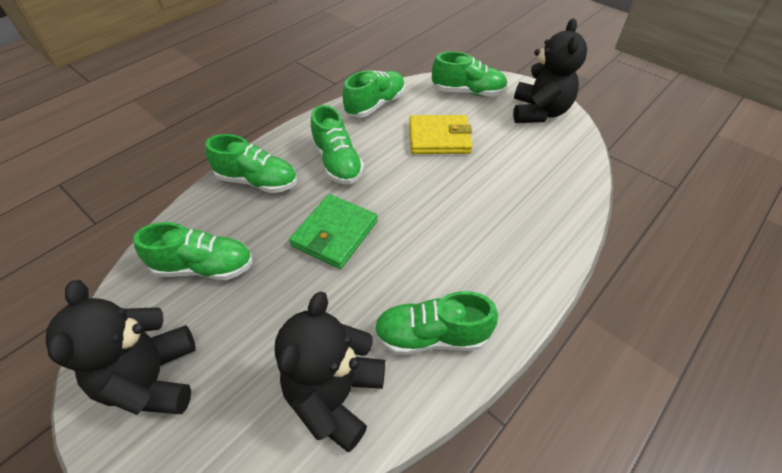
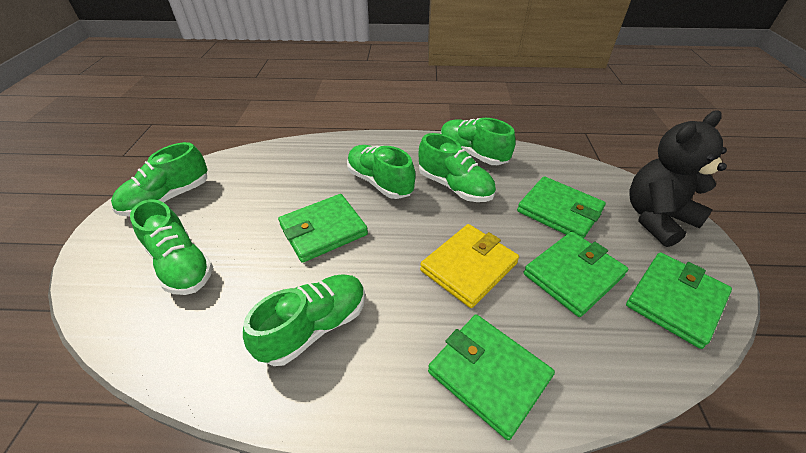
black teddy bear: 3 -> 1
green wallet: 1 -> 5

